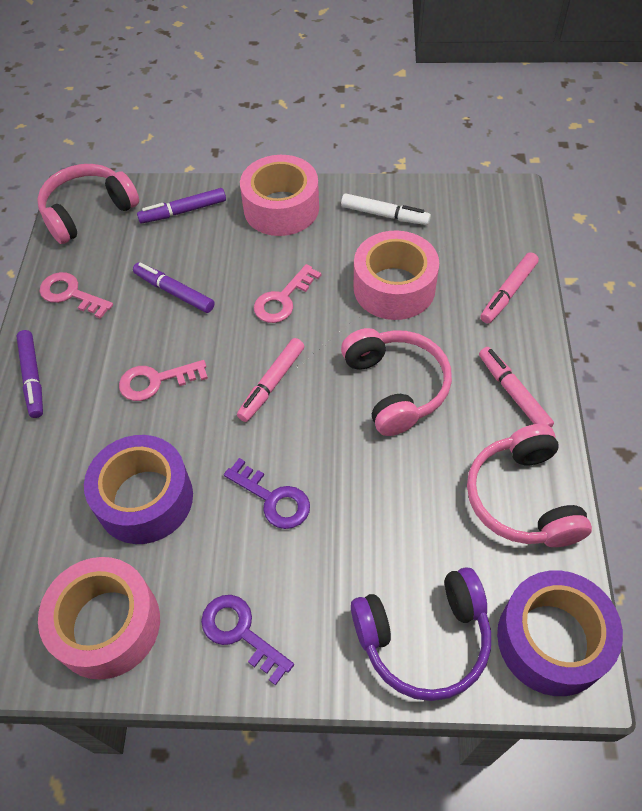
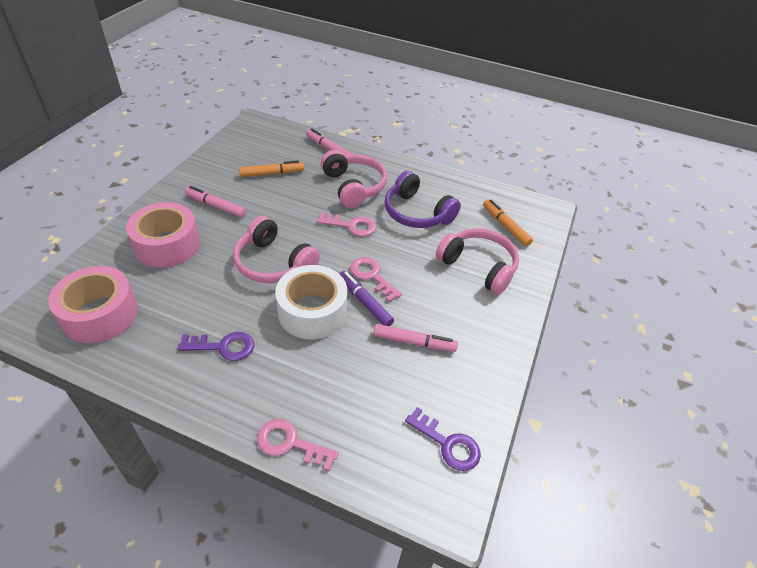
orange marker: 0 -> 2
pink tape: 3 -> 2
purple marker: 3 -> 1
purple tape: 2 -> 0
white marker: 1 -> 0
white tape: 0 -> 1

